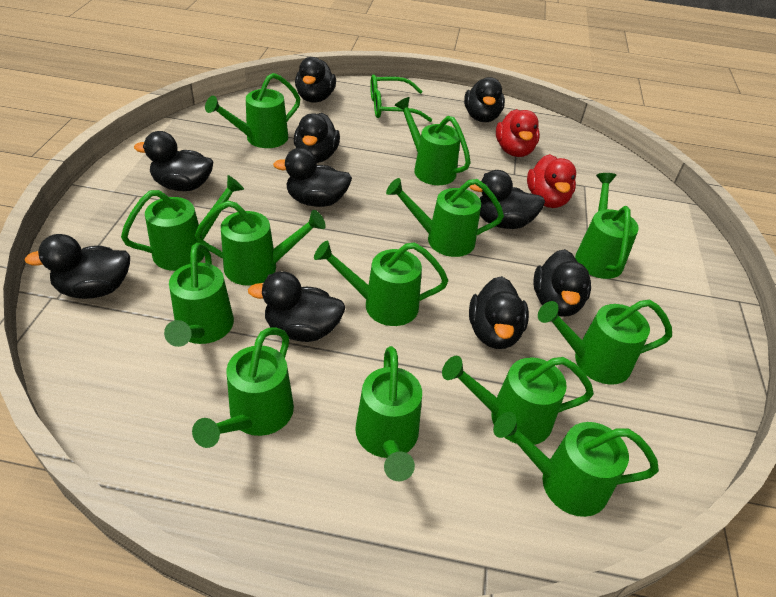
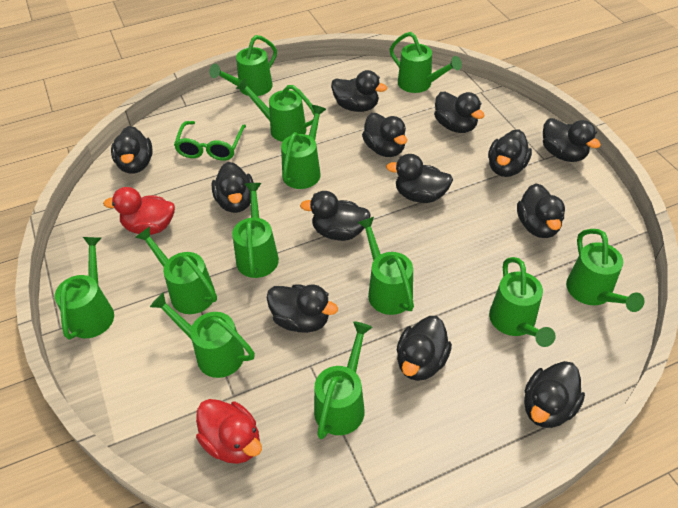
black duck: 10 -> 13
green watering can: 13 -> 12

